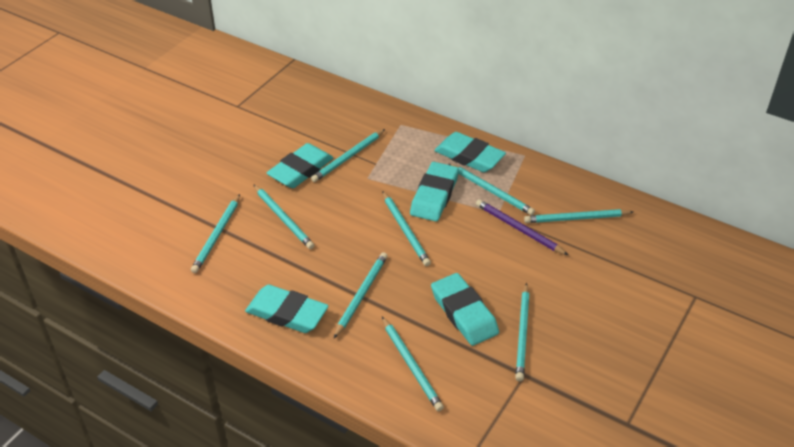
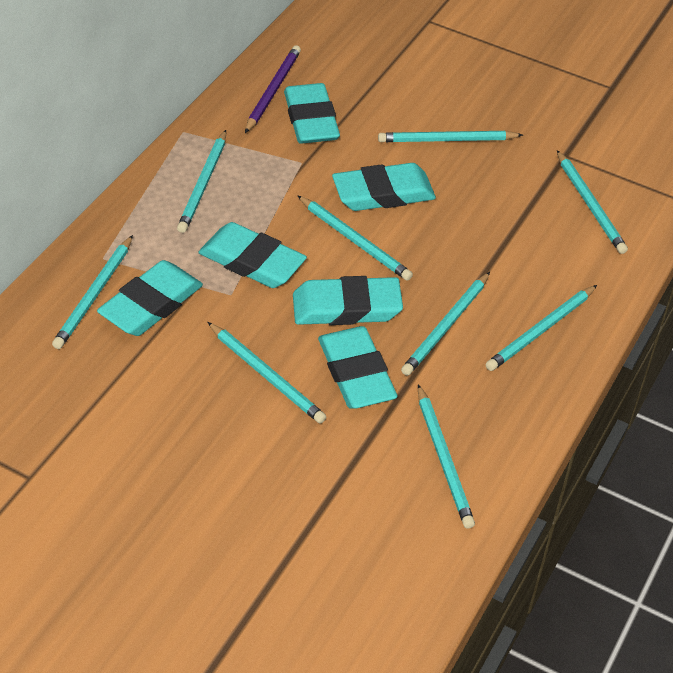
turquoise eraser: 5 -> 6

